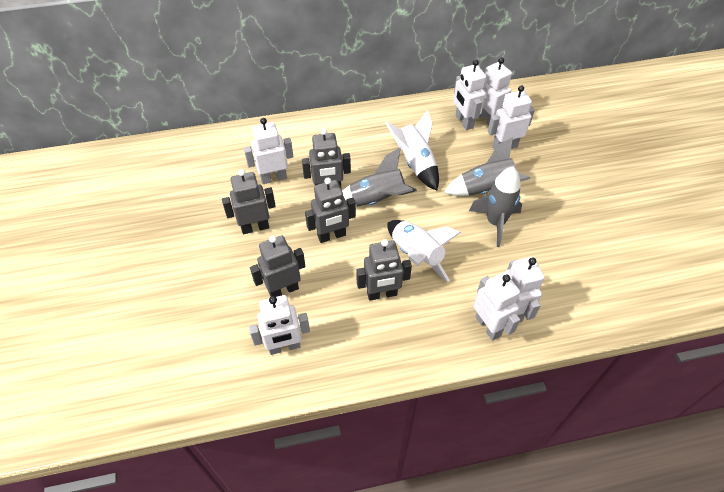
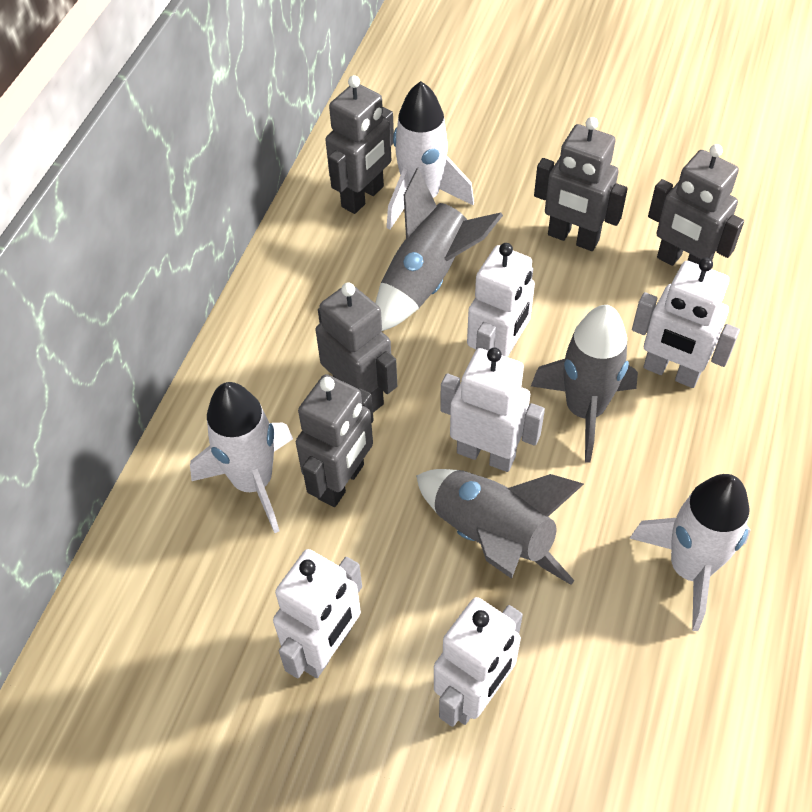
white robot: 7 -> 5
white rocket: 2 -> 3

